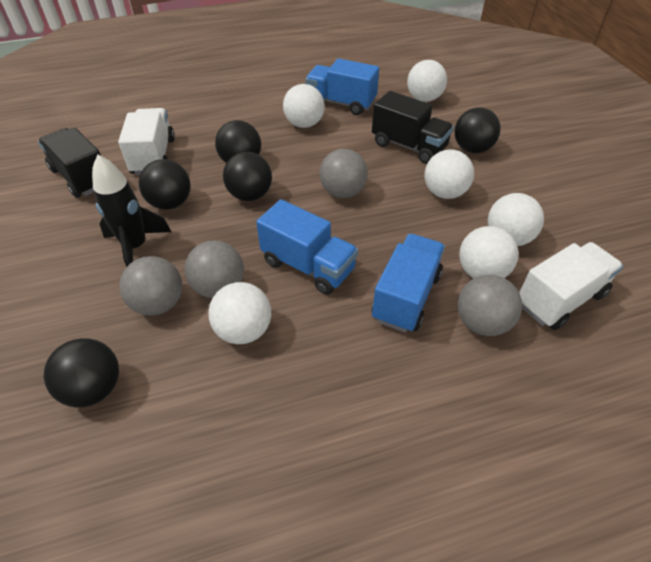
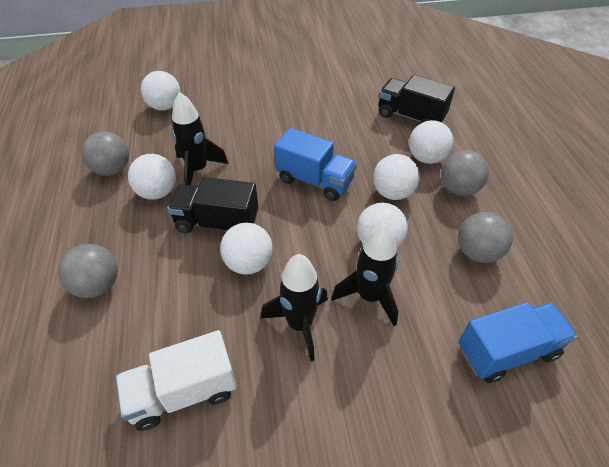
black ball: 5 -> 0
black rocket: 1 -> 3
blue truck: 3 -> 2
white truck: 2 -> 1

